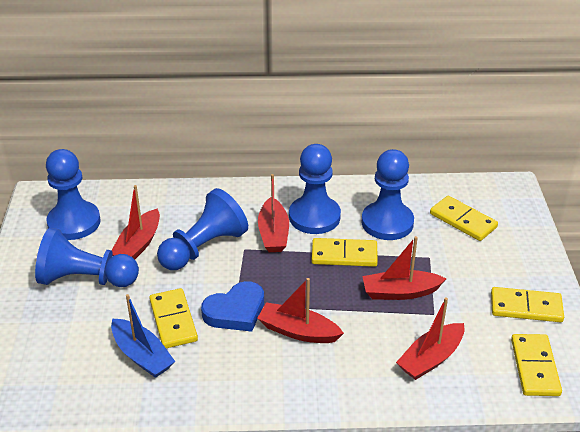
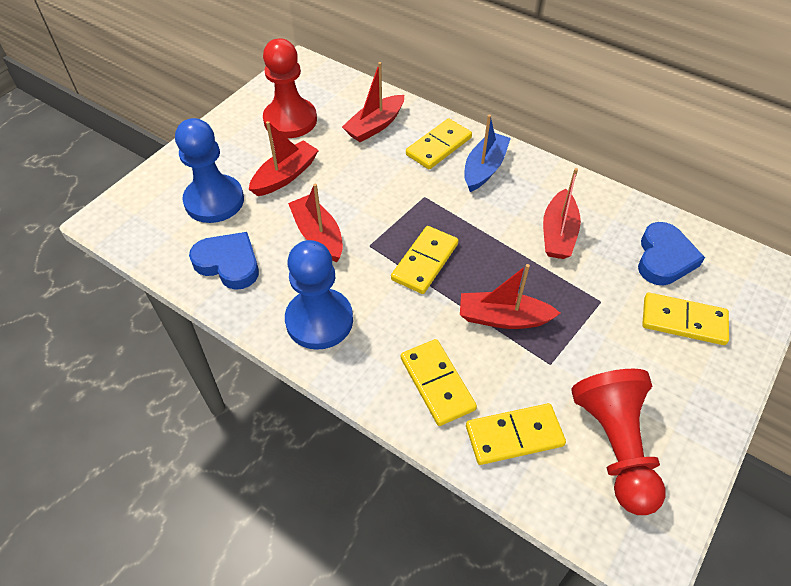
blue heart: 1 -> 2
blue pawn: 5 -> 2
red pawn: 0 -> 2

